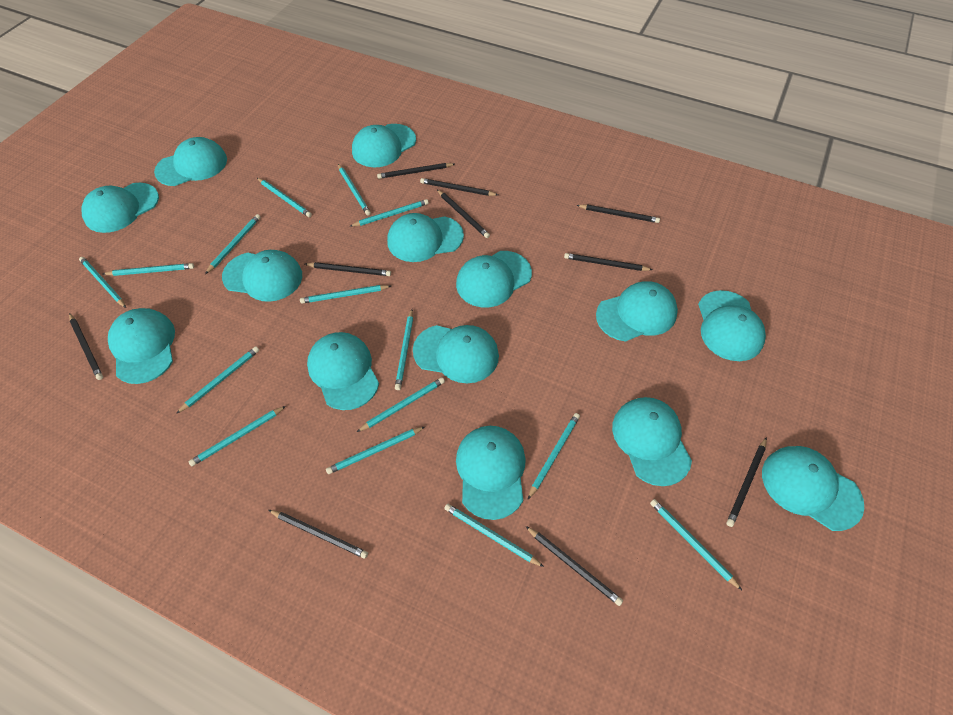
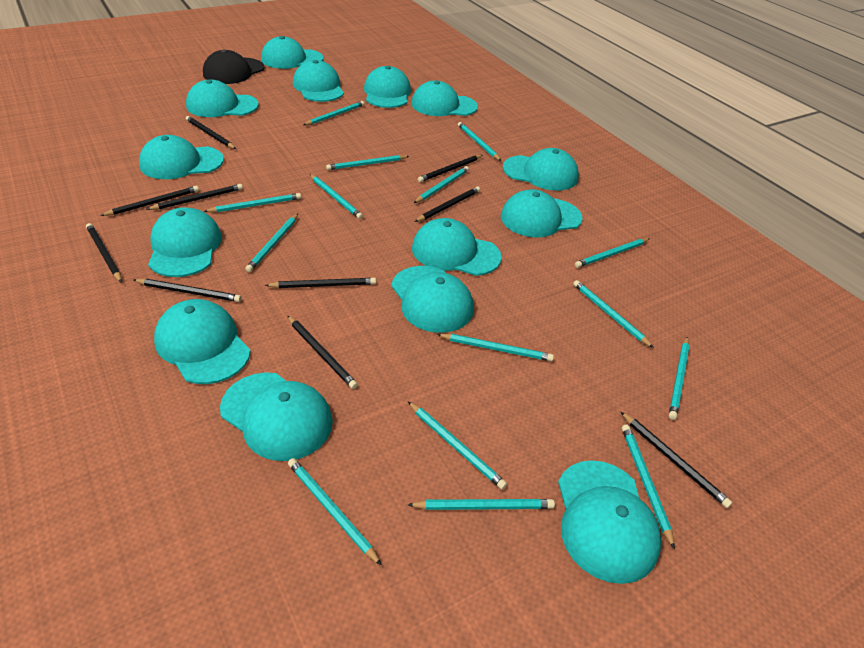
black cap: 0 -> 1

